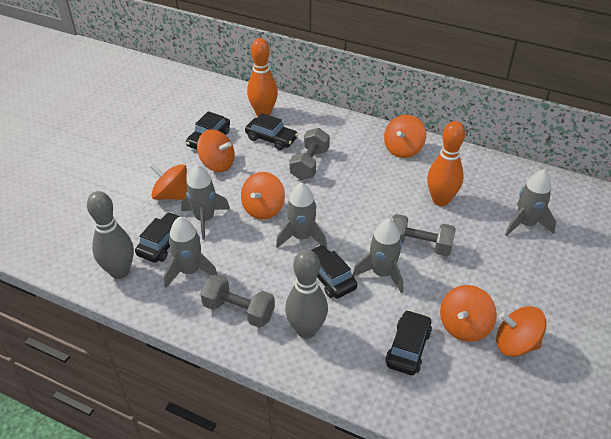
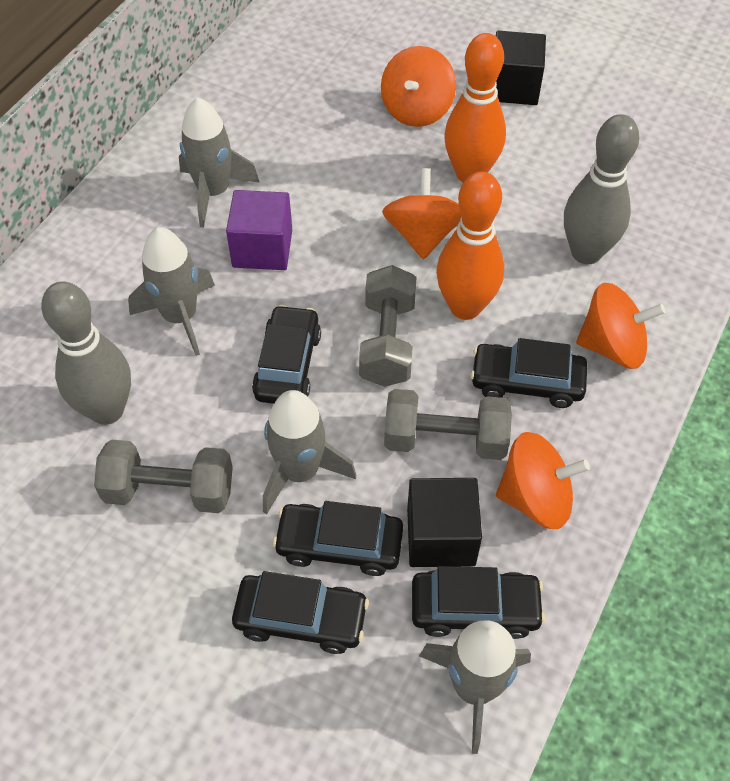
black cube: 0 -> 2
grey rocket: 5 -> 4
orange spinning top: 6 -> 4
purple cube: 0 -> 1

